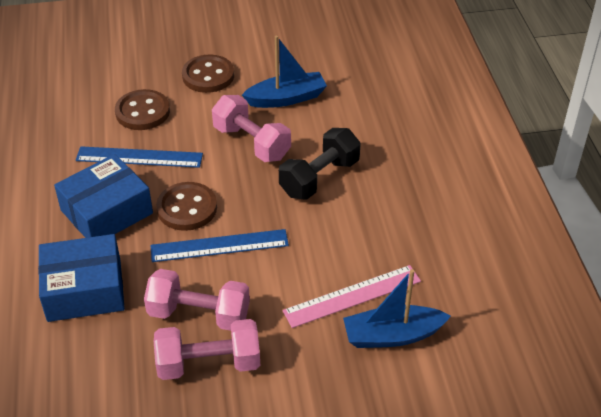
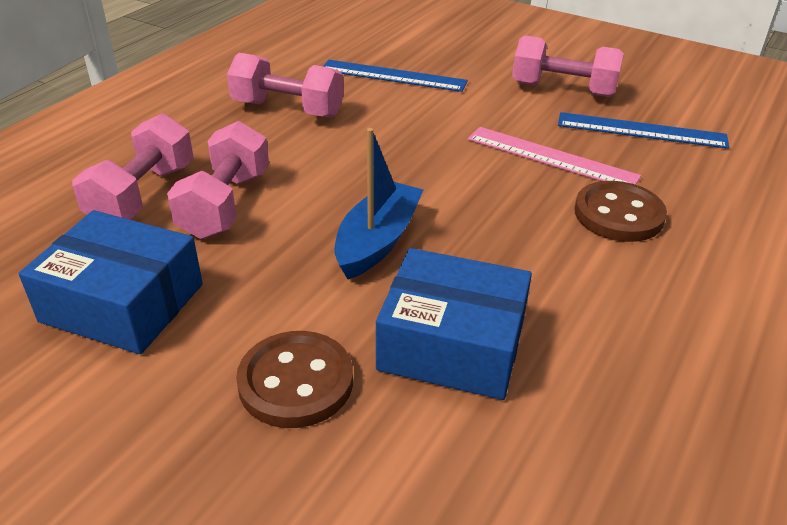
black dumbbell: 1 -> 0
blue boat: 2 -> 1
brown button: 3 -> 2
pink dumbbell: 3 -> 4

